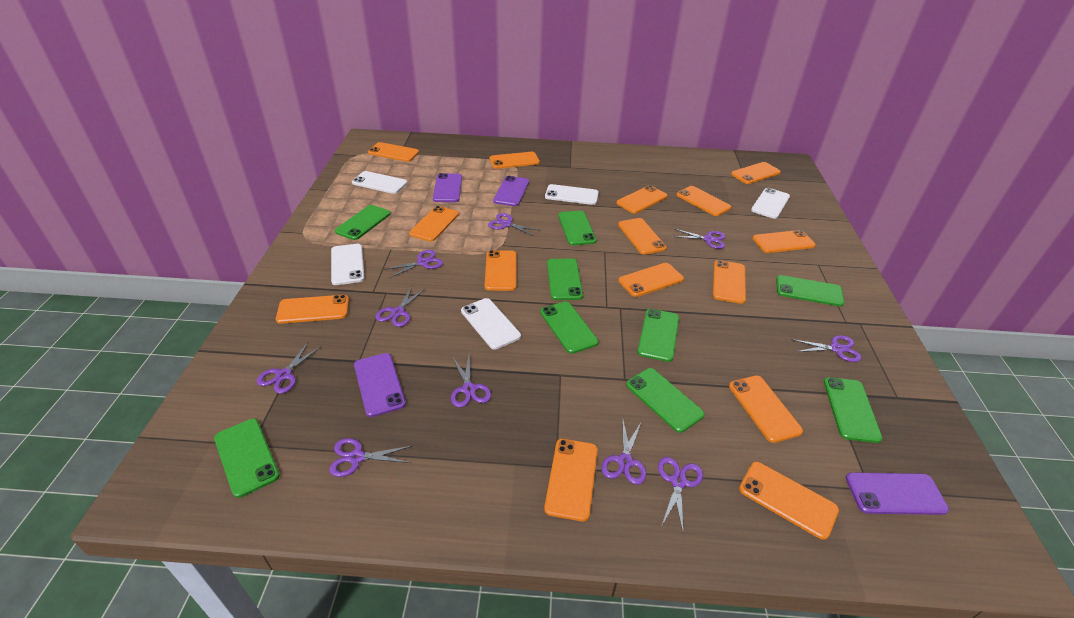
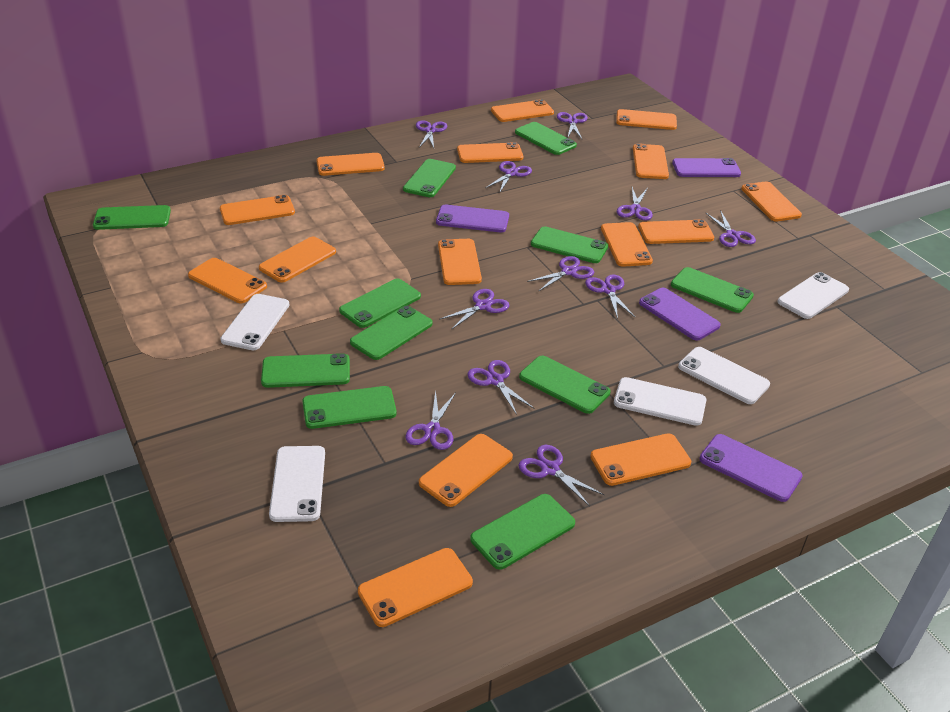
green phone: 9 -> 11
purple scissors: 10 -> 11

